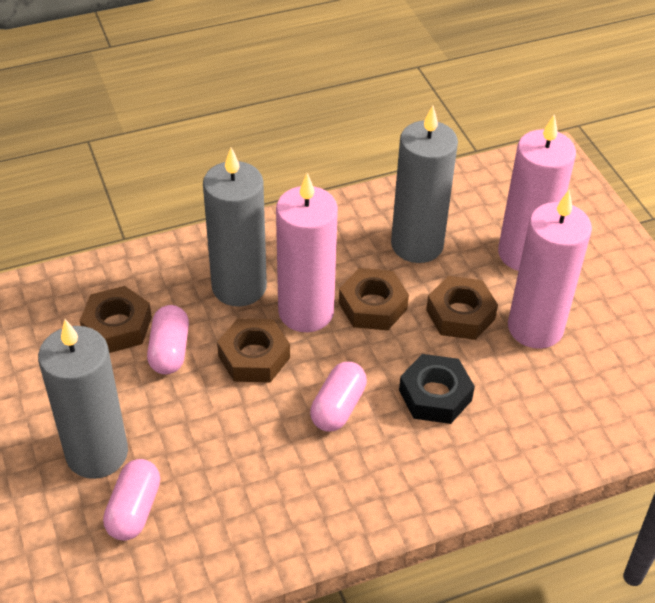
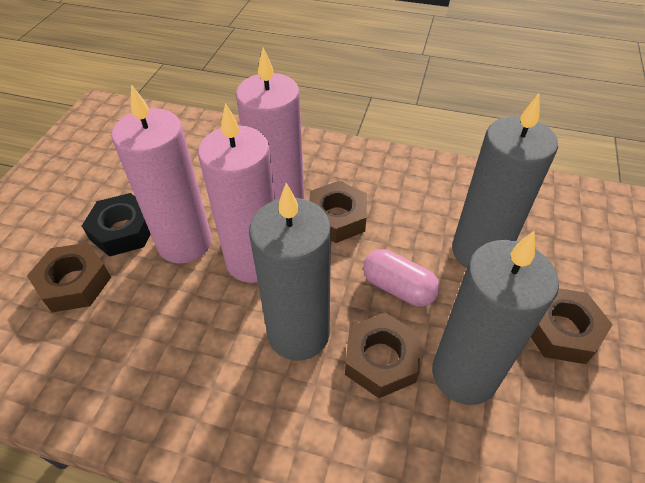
pink capsule: 3 -> 1

